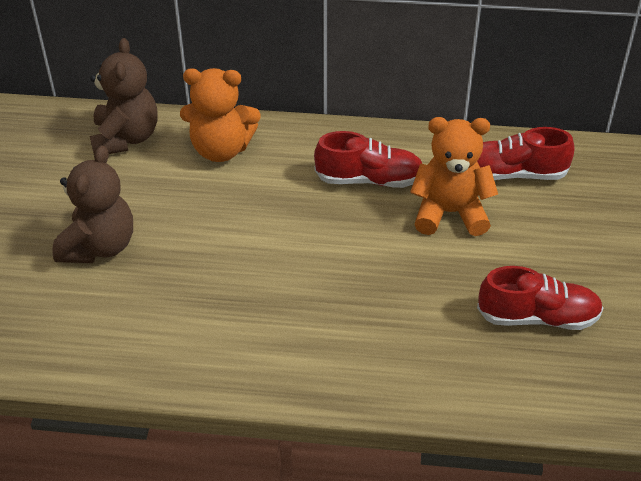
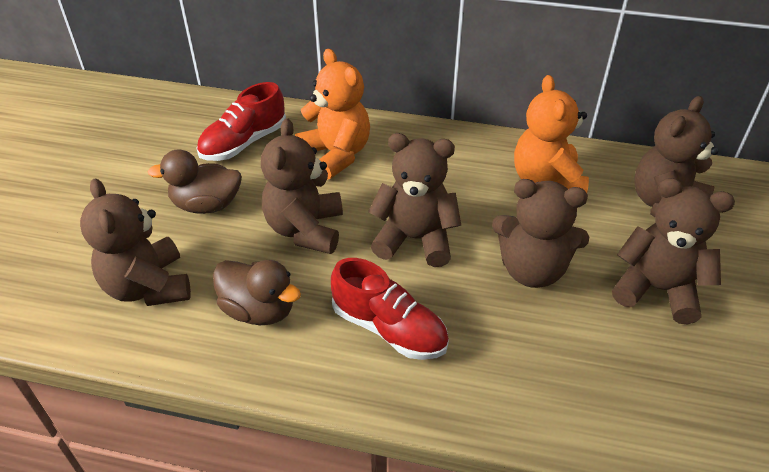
brown duck: 0 -> 2
brown teddy bear: 2 -> 6
red shoe: 3 -> 2

